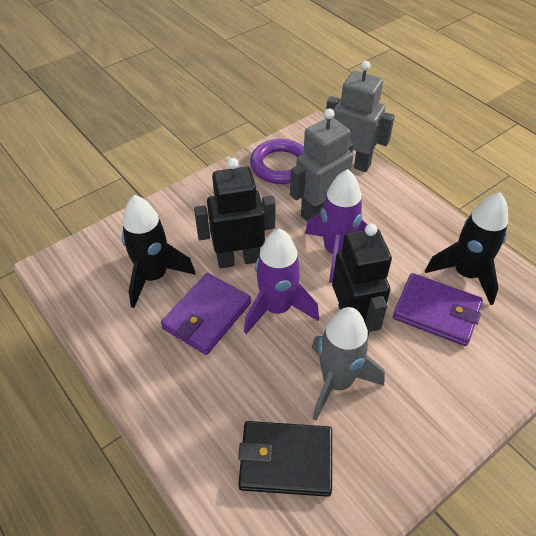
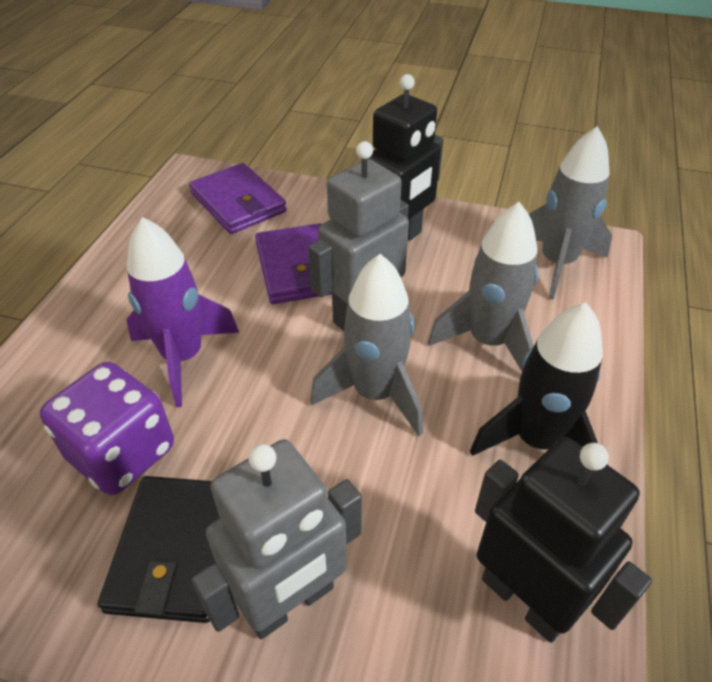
black rocket: 2 -> 1
grey rocket: 1 -> 3
purple dice: 0 -> 1
purple ring: 1 -> 0
purple rocket: 2 -> 1

